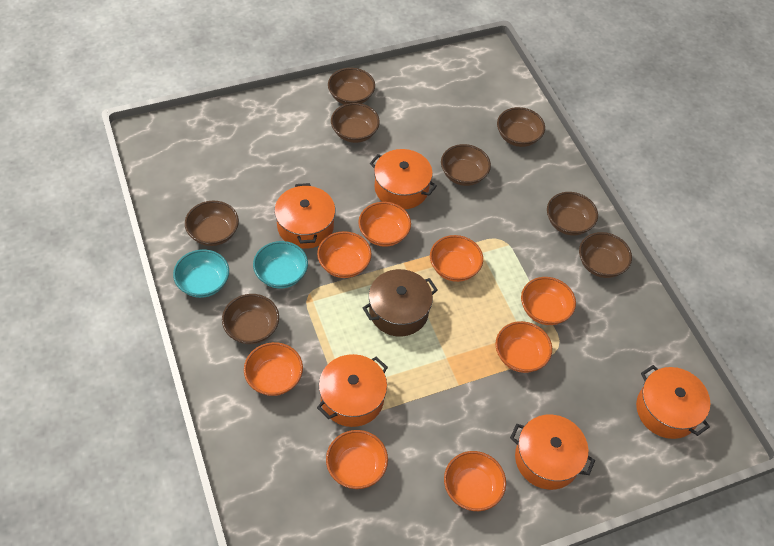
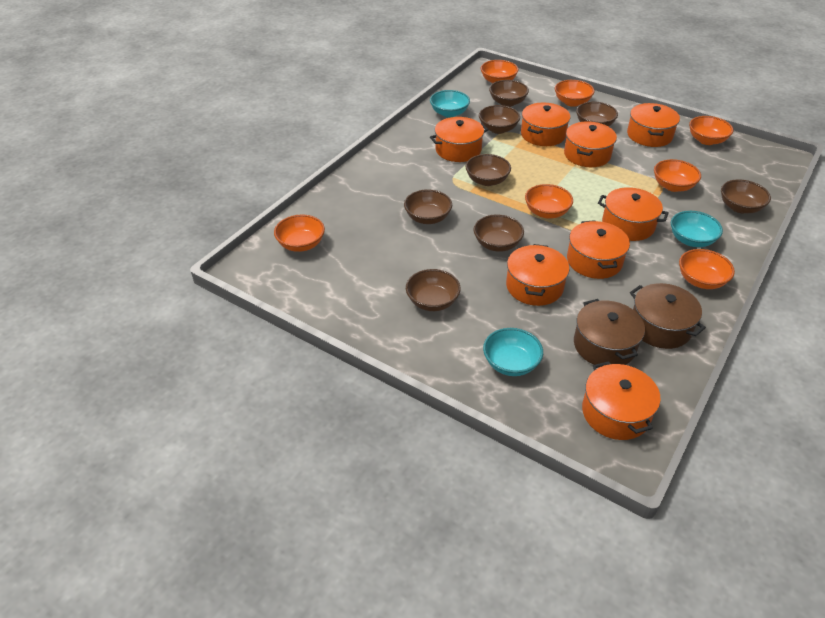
brown pot: 1 -> 2
orange bowl: 8 -> 7
orange pot: 5 -> 8
turquoise bowl: 2 -> 3

